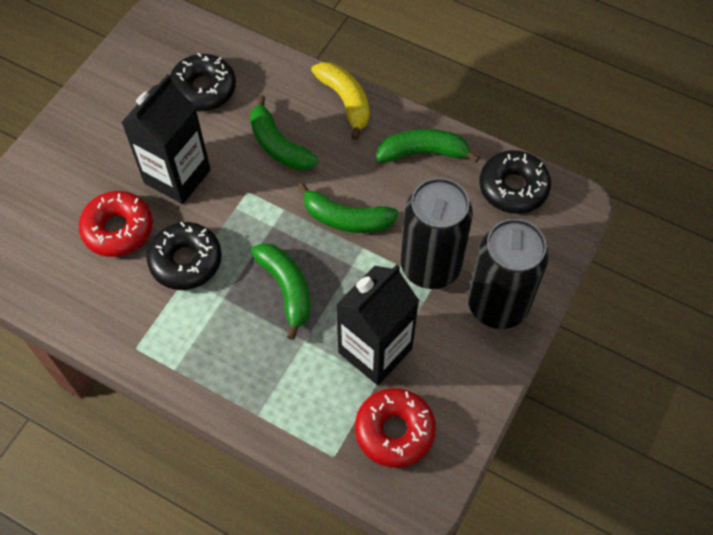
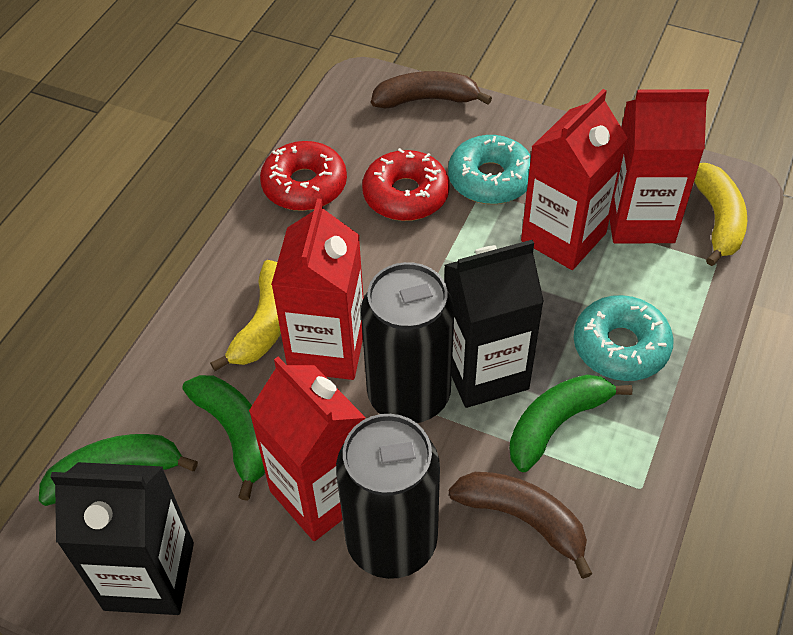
black donut: 3 -> 0
brown banana: 0 -> 2
green banana: 4 -> 3
red carton: 0 -> 4
turquoise donut: 0 -> 2
yellow banana: 1 -> 2

